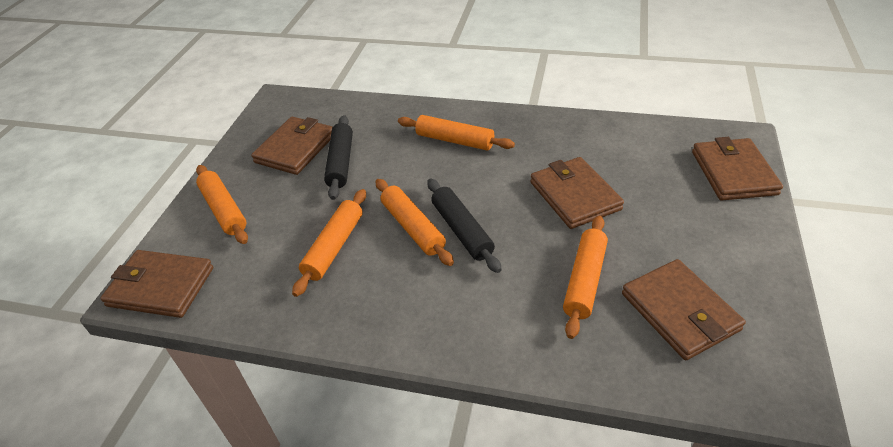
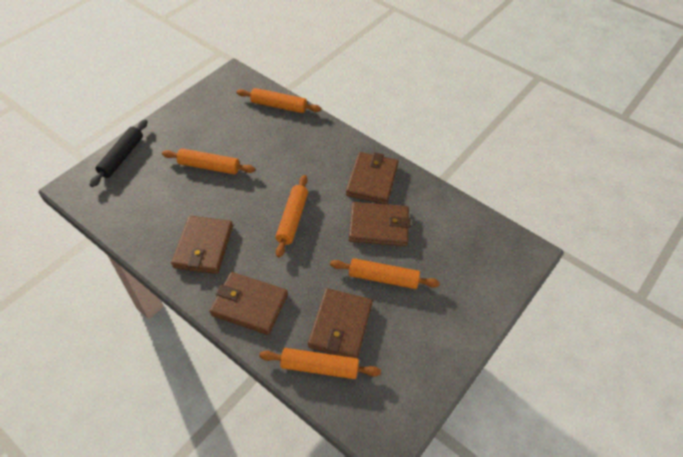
black rolling pin: 2 -> 1

